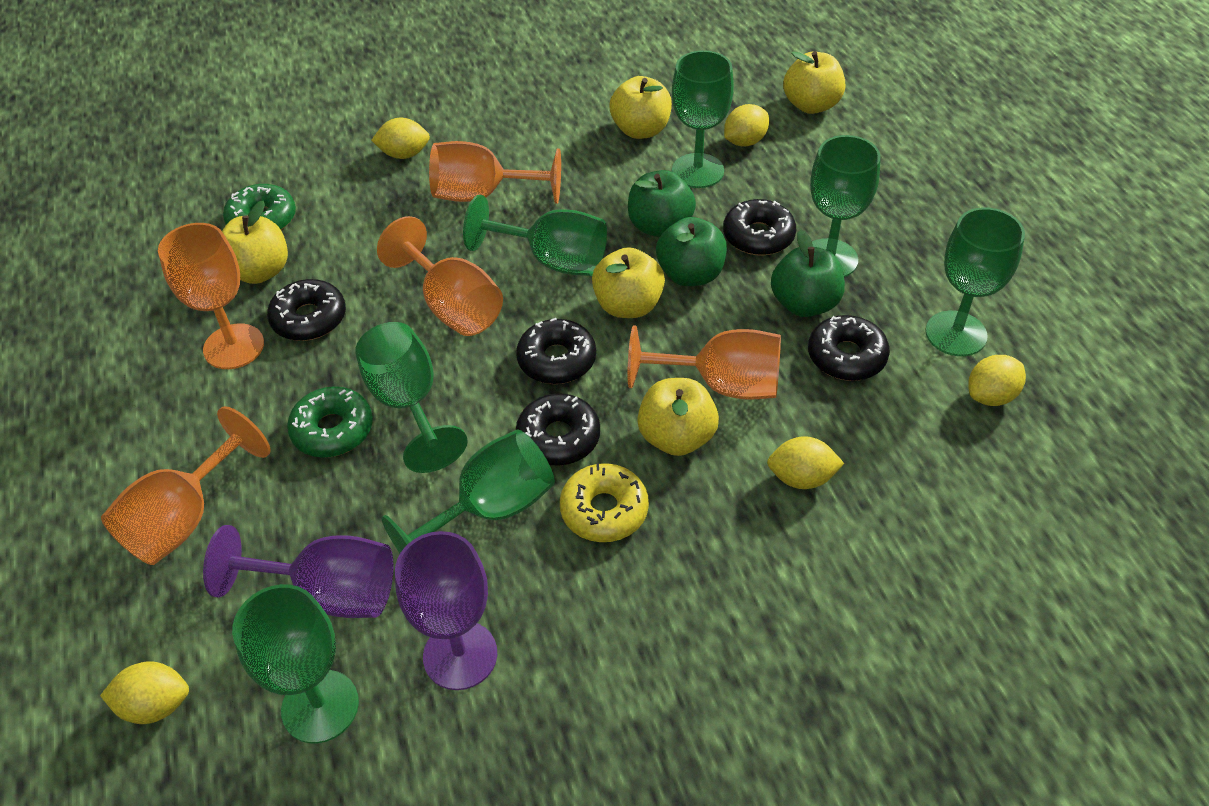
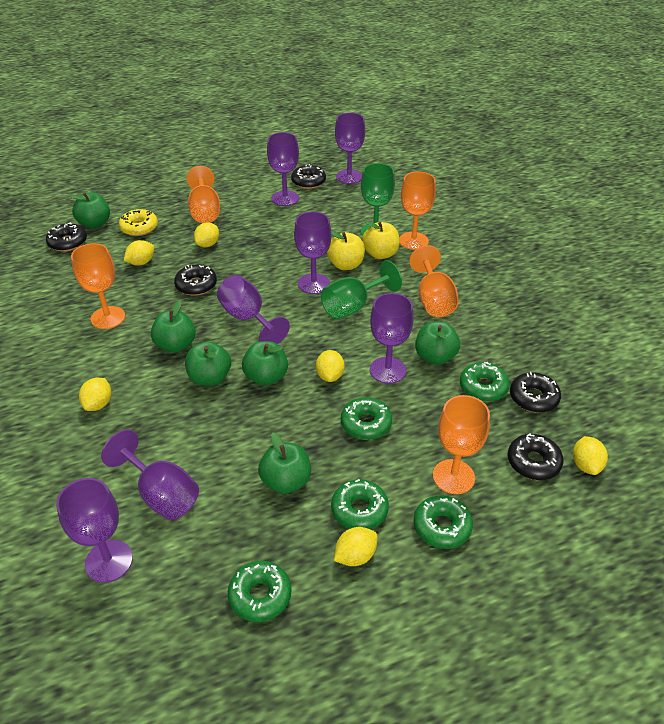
green apple: 3 -> 6
green donut: 2 -> 5
green goblet: 7 -> 2
purple goblet: 2 -> 7
yellow apple: 5 -> 2
yellow lemon: 5 -> 6

